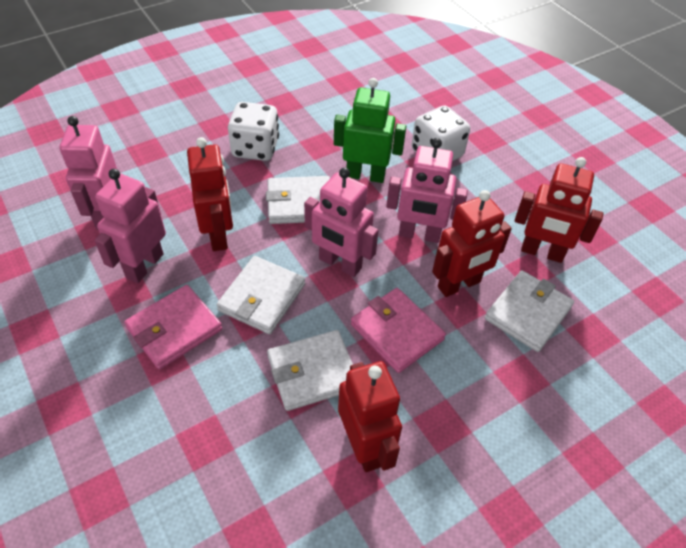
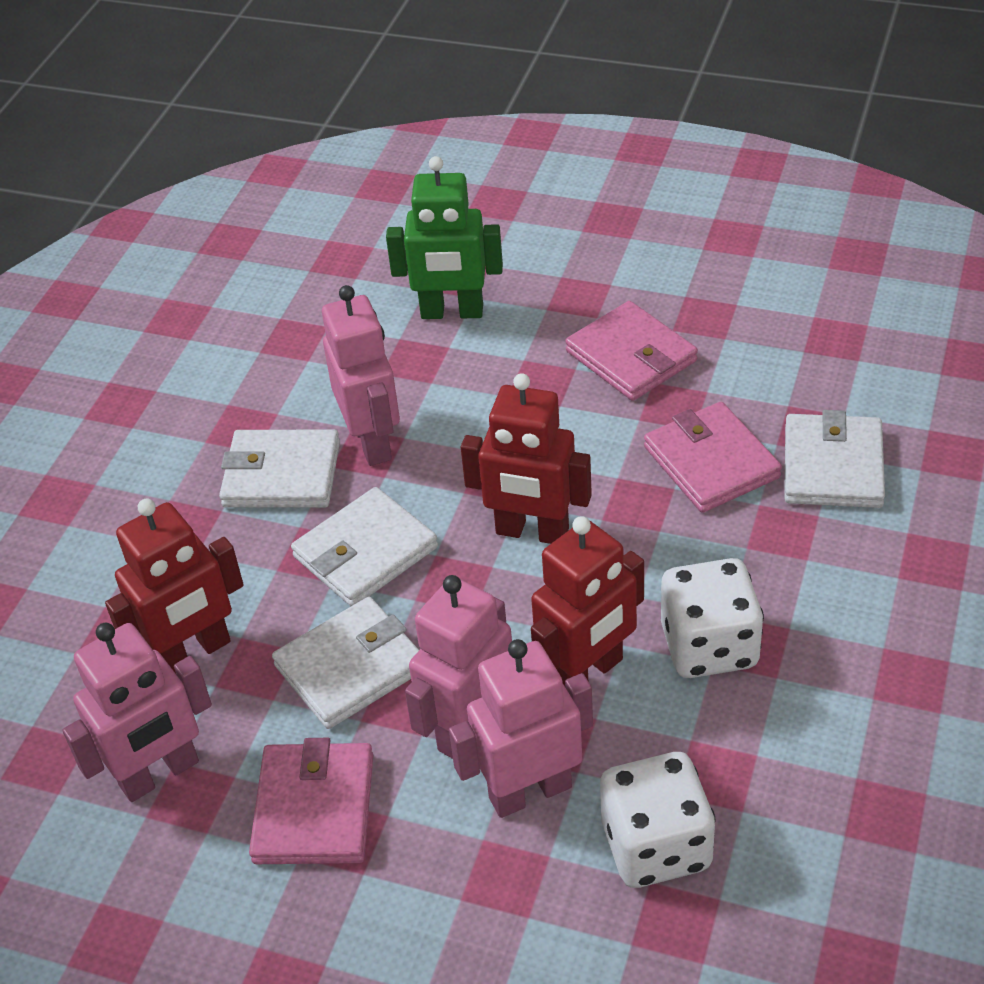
pink wallet: 2 -> 3
red robot: 4 -> 3

